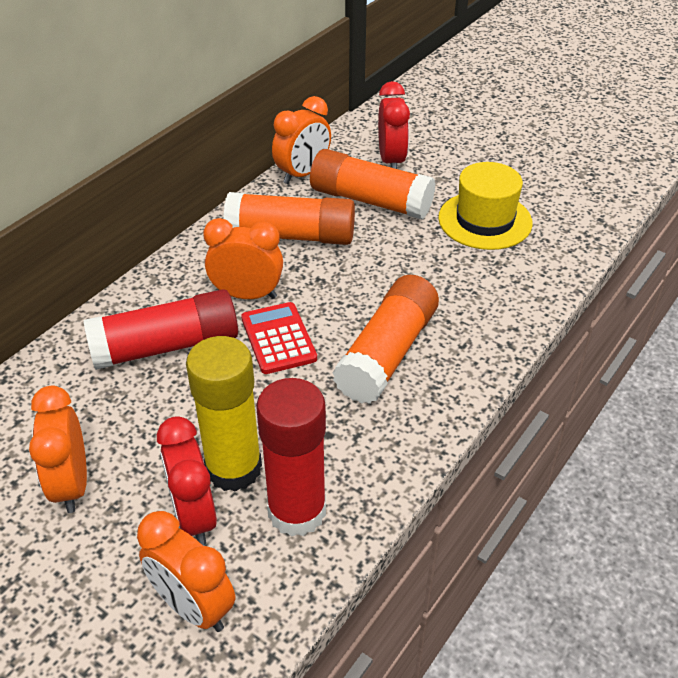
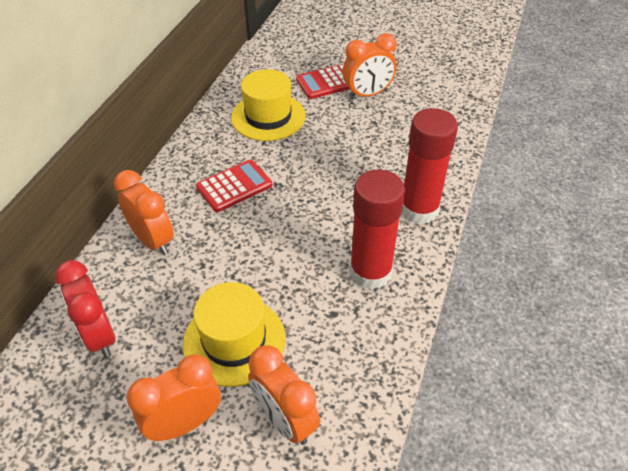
orange glue stick: 3 -> 0
red calculator: 1 -> 2
red clock: 2 -> 1
yellow glue stick: 1 -> 0
yellow hat: 1 -> 2

